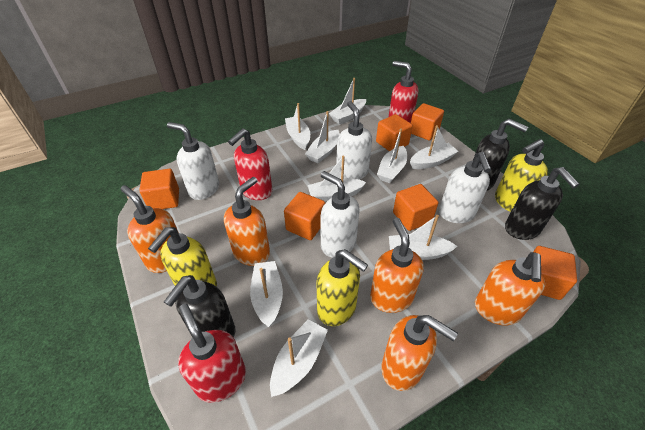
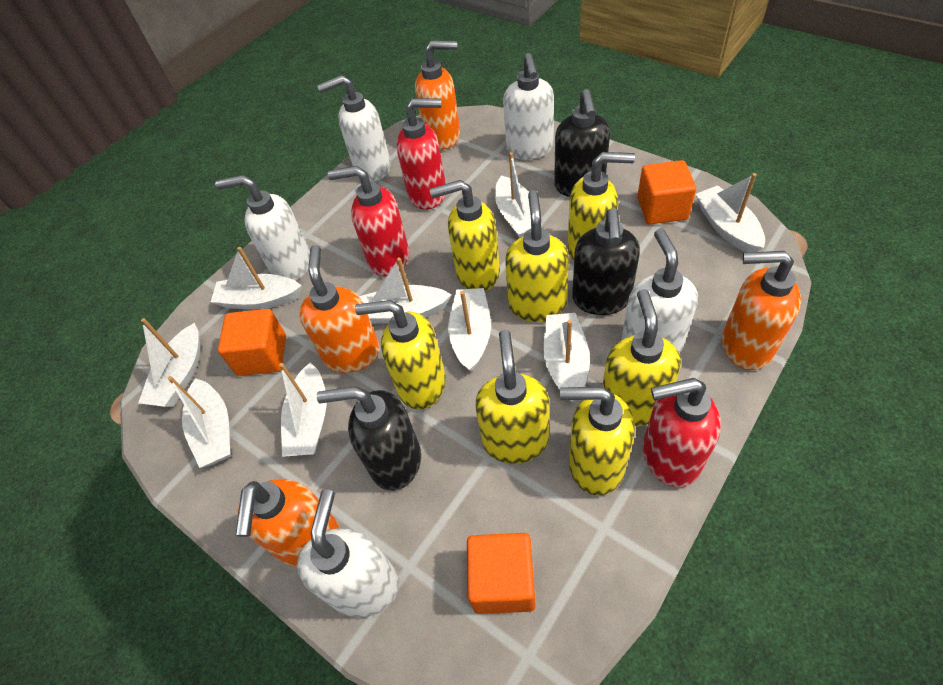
orange cube: 6 -> 3
orange soap dispenser: 5 -> 4
white soap dispenser: 4 -> 5
yellow soap dispenser: 3 -> 7

